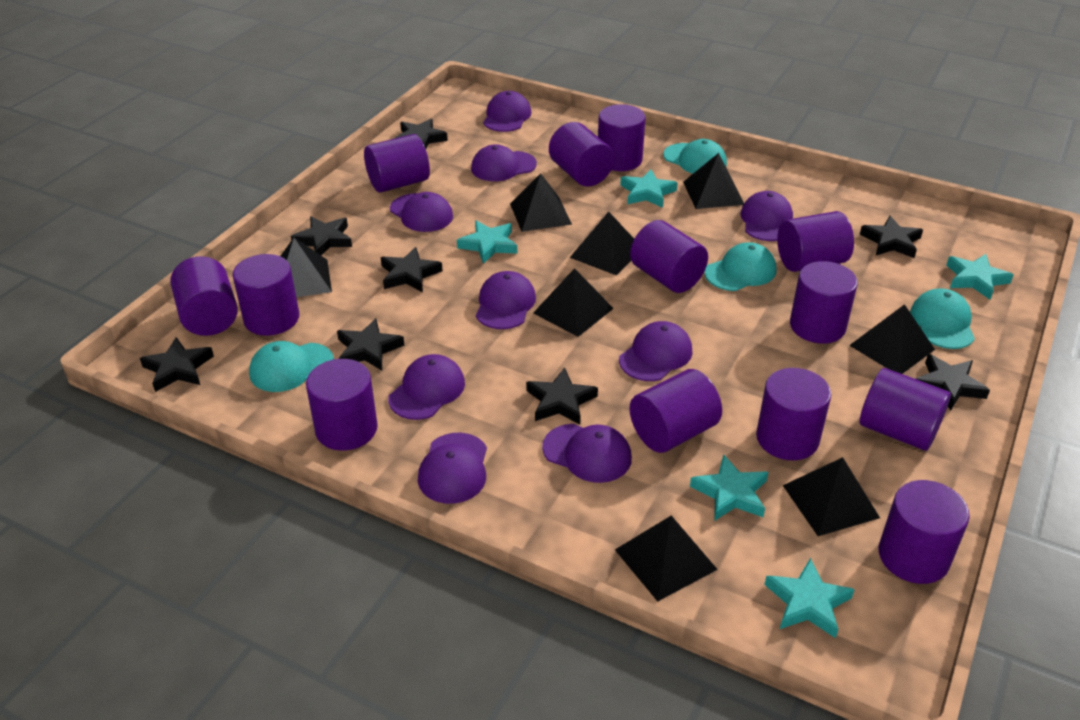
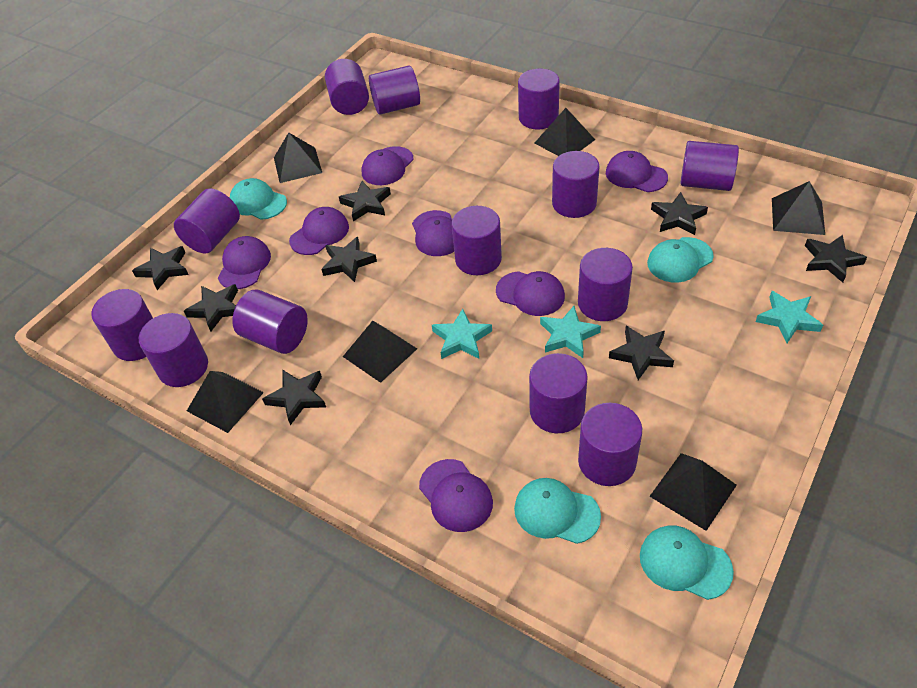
black pyramid: 8 -> 6
purple cap: 9 -> 7
turquoise star: 5 -> 3

